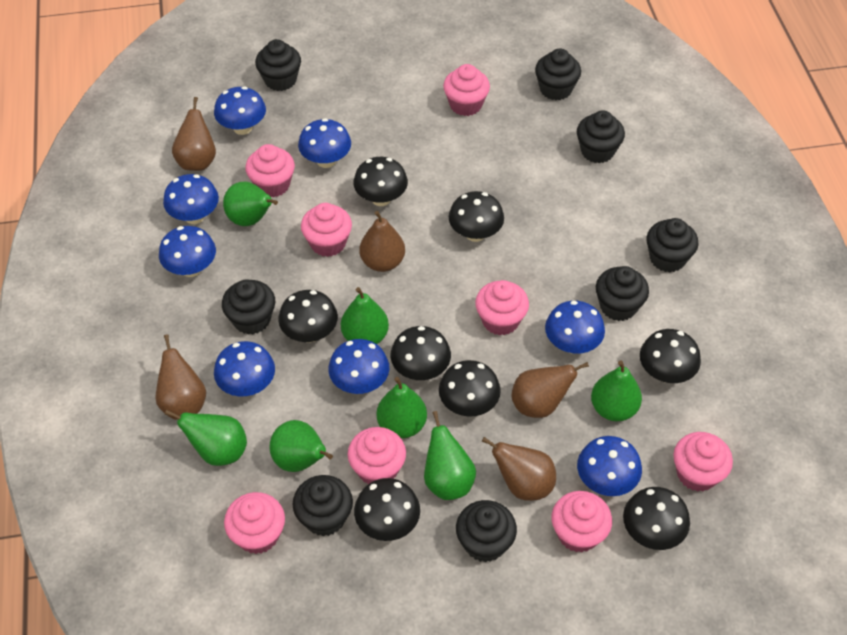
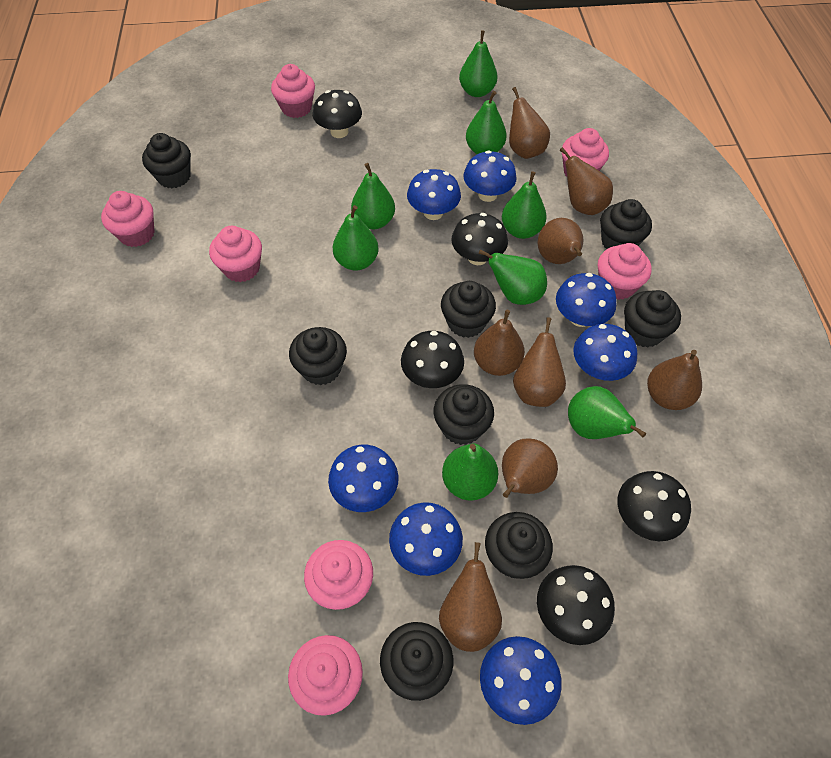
black mushroom: 8 -> 5
blue mushroom: 8 -> 7
brown pear: 5 -> 8
green pear: 7 -> 8
pink cupcake: 8 -> 7

